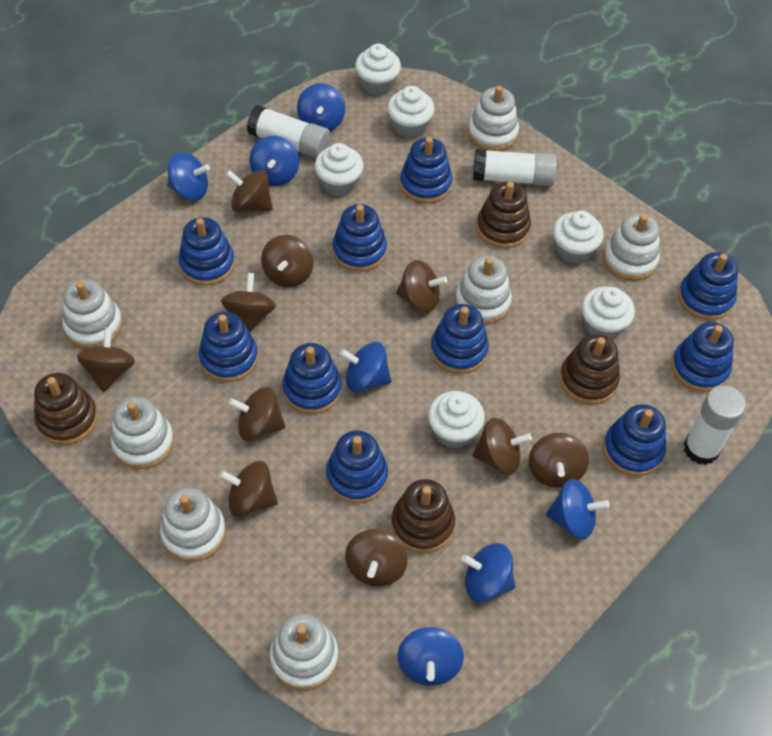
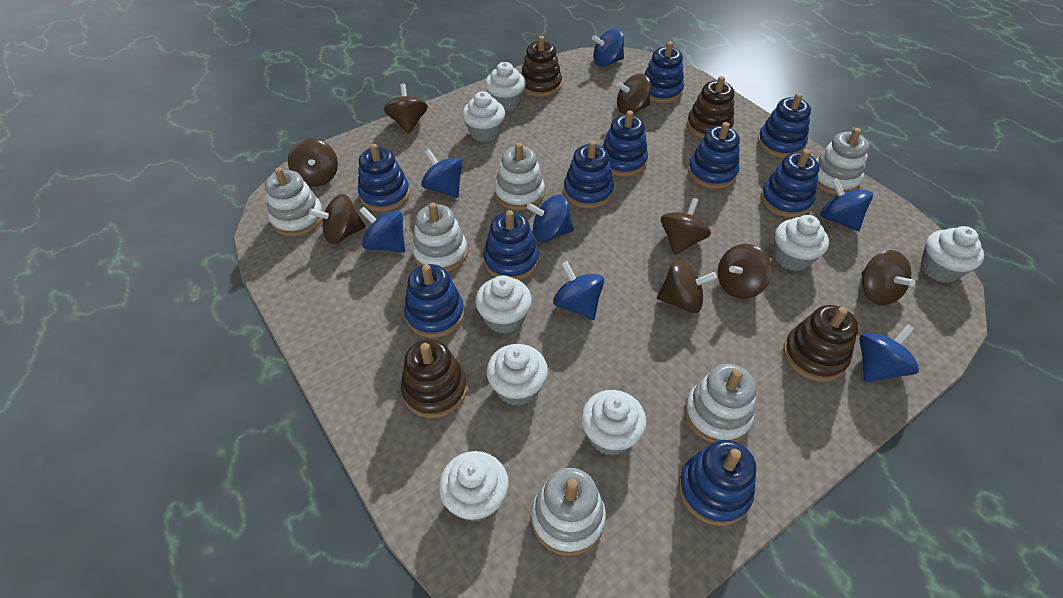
brown spinning top: 10 -> 8
white cupcake: 6 -> 8
white glue stick: 3 -> 0
white stacking toy: 7 -> 6

